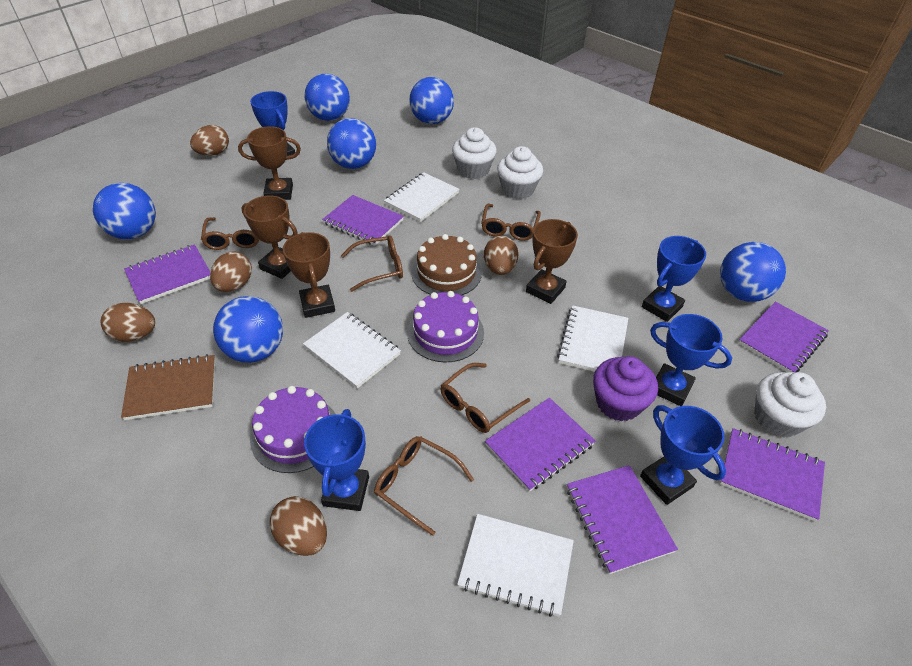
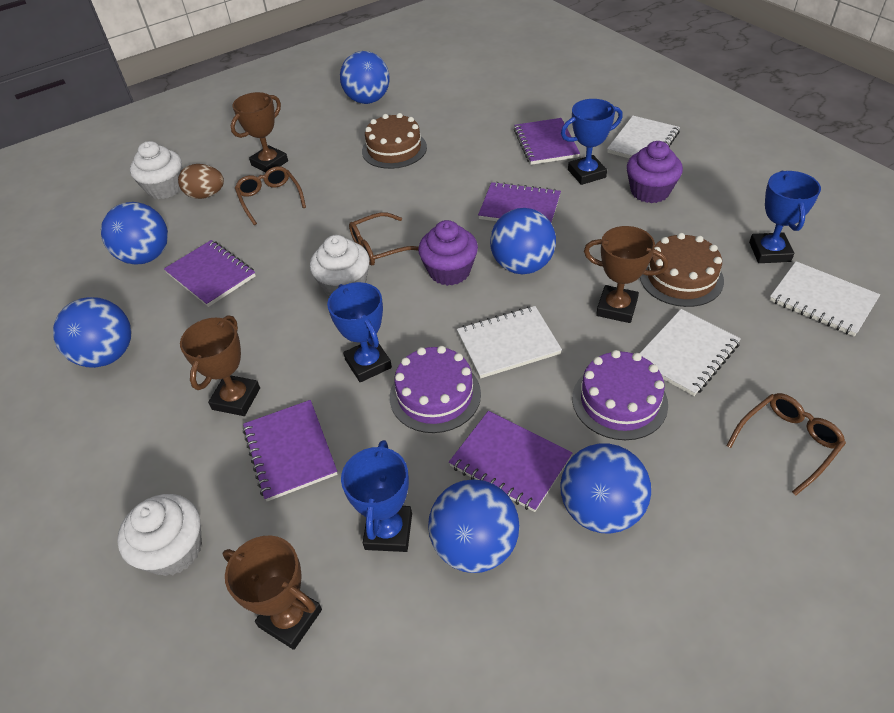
blue trophy: 5 -> 4
brown cake: 1 -> 2
brown egg: 5 -> 1
brown glasses: 5 -> 3
brown notebook: 1 -> 0
purple cupcake: 1 -> 2
purple notebook: 6 -> 5

